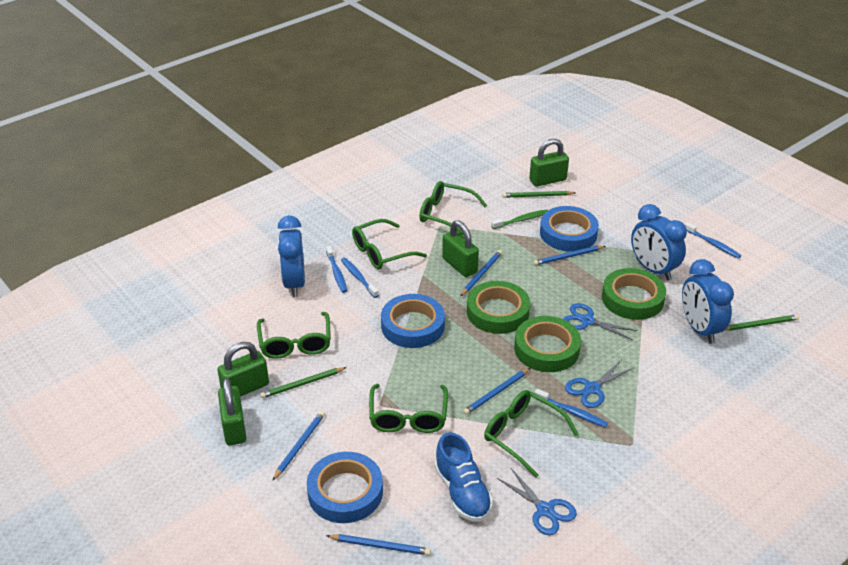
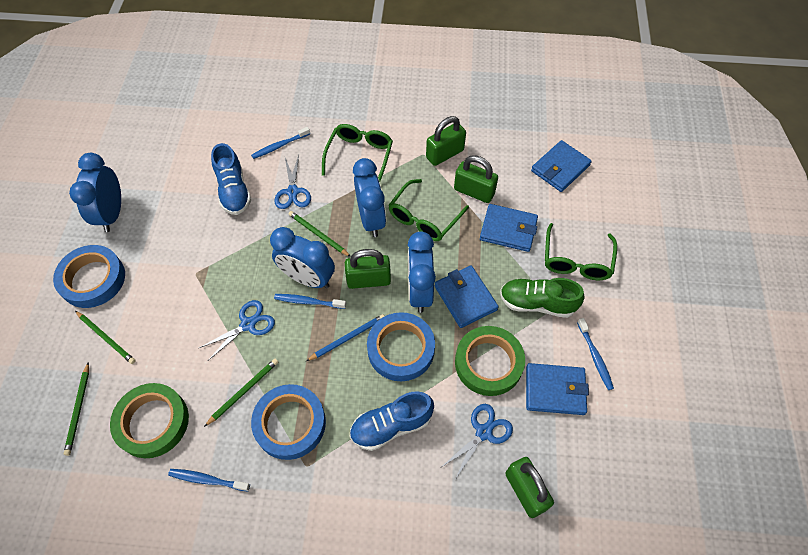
blue clock: 3 -> 4
blue pencil: 5 -> 1
blue shoe: 1 -> 2
blue wallet: 0 -> 4
green glasses: 5 -> 3
green pencil: 3 -> 4
green shoe: 0 -> 1
green tape: 3 -> 2
green toothbrush: 1 -> 0

